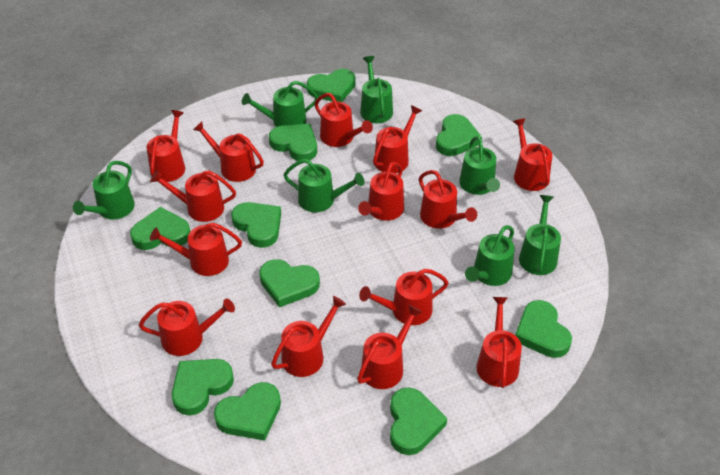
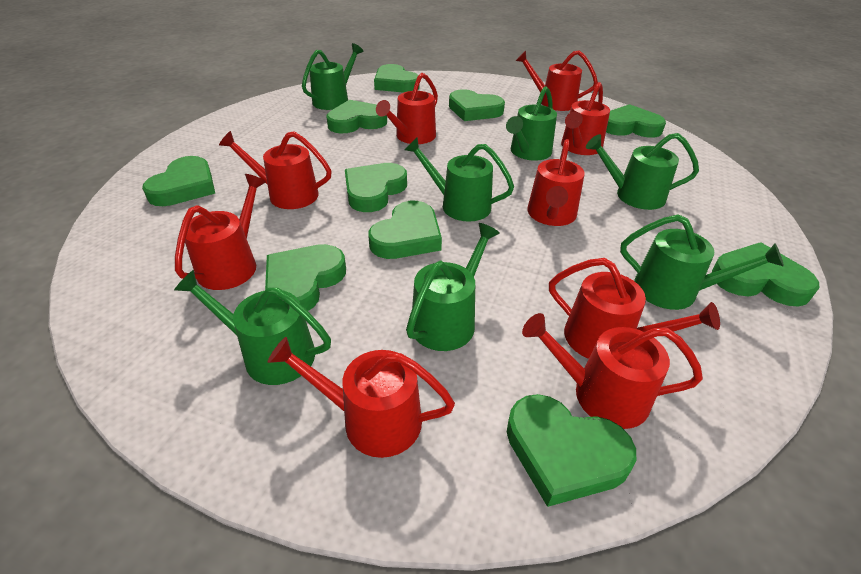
red watering can: 14 -> 9

